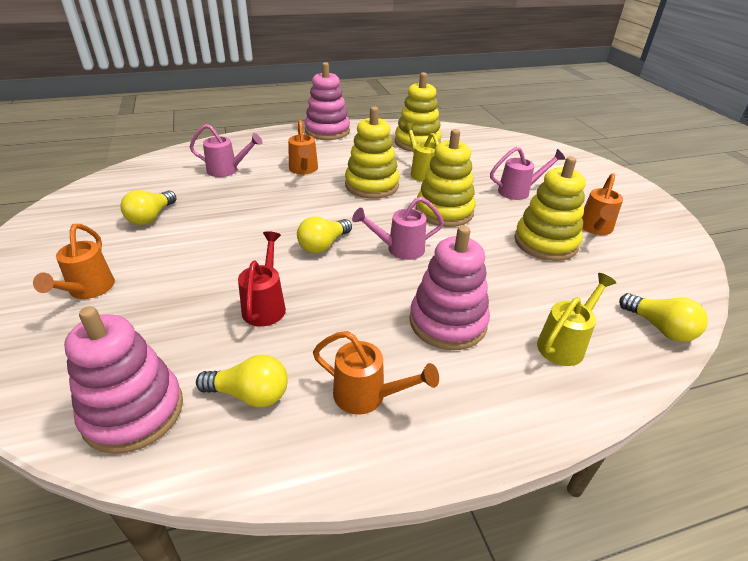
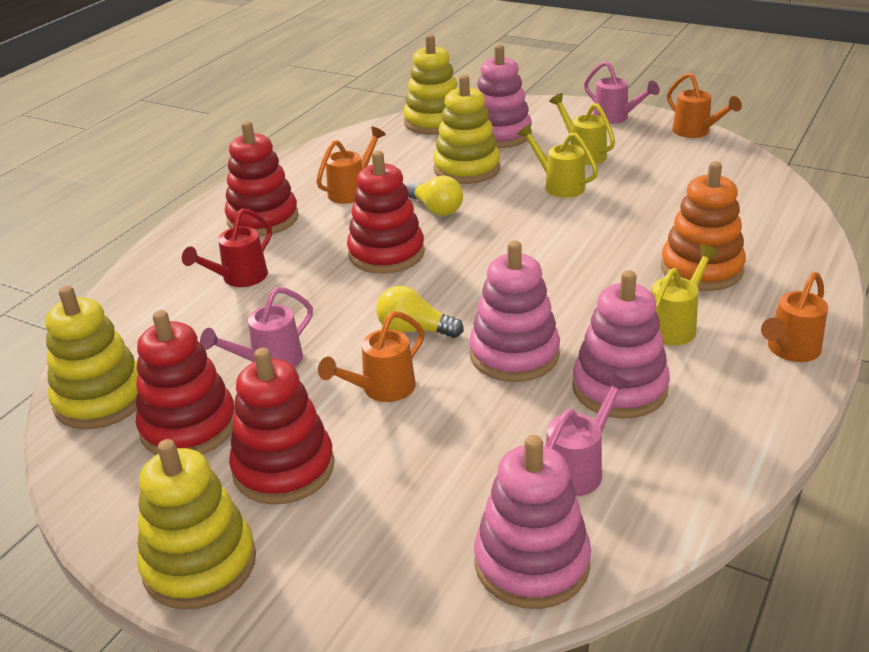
orange stacking toy: 0 -> 1
pink stacking toy: 3 -> 4
red stacking toy: 0 -> 4
yellow light bulb: 4 -> 2
yellow watering can: 2 -> 3

